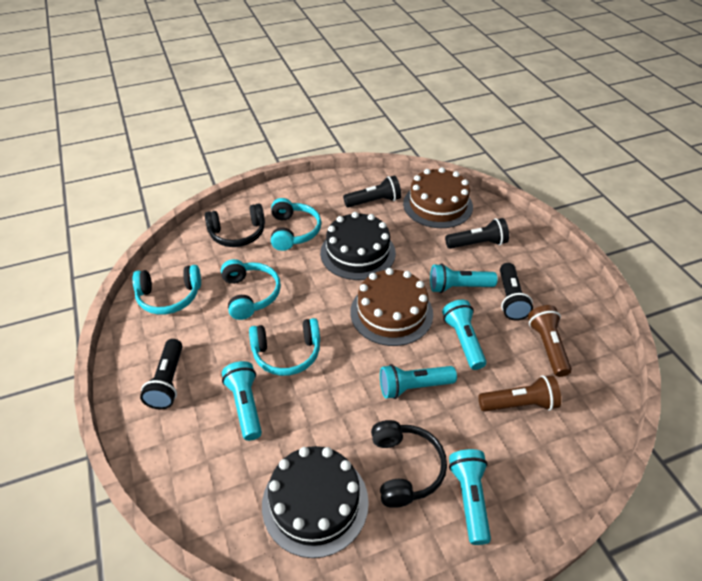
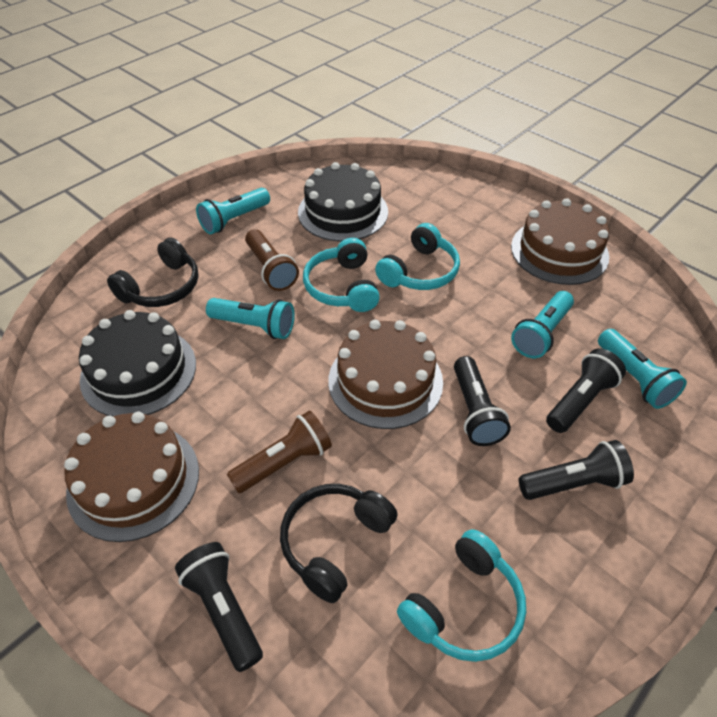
brown cake: 2 -> 3
turquoise flashlight: 5 -> 4
turquoise headphones: 4 -> 3

